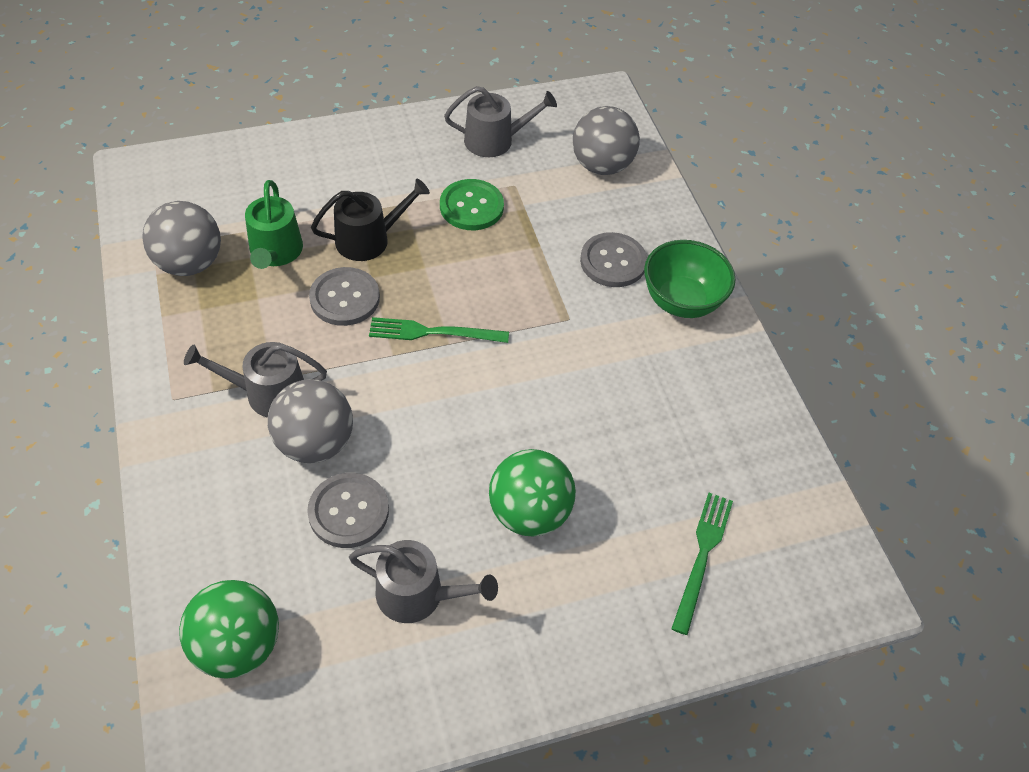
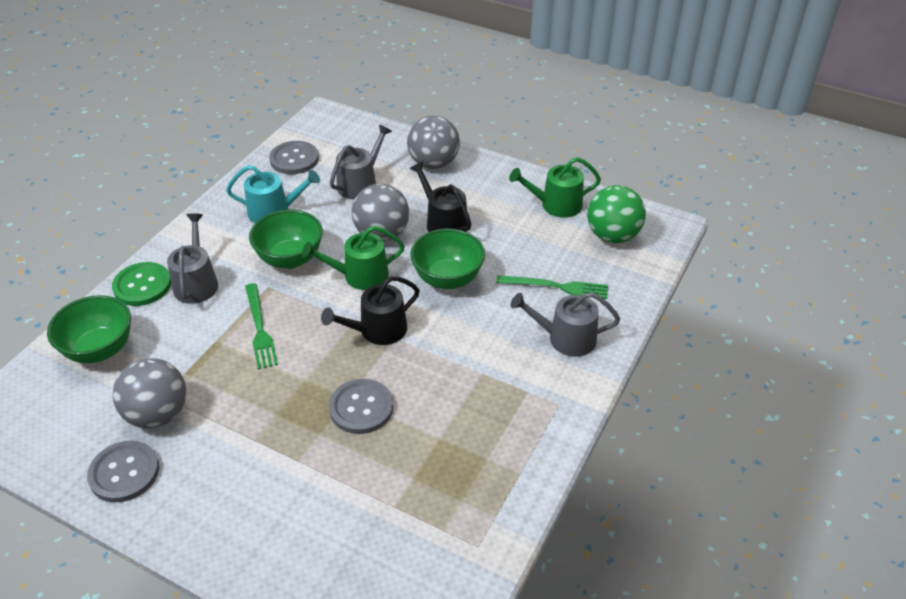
black watering can: 1 -> 2
green ball: 2 -> 1
green bowl: 1 -> 3
green watering can: 1 -> 2
turquoise watering can: 0 -> 1

